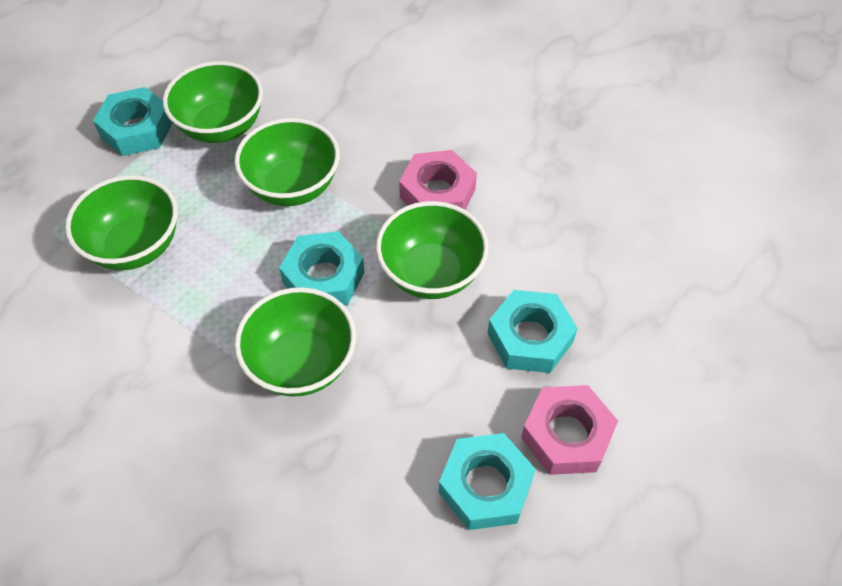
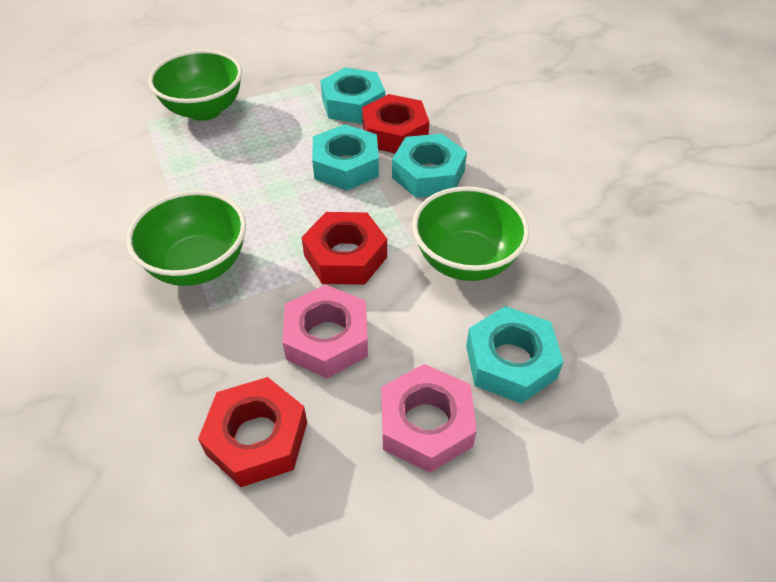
green bowl: 5 -> 3
red nut: 0 -> 3

